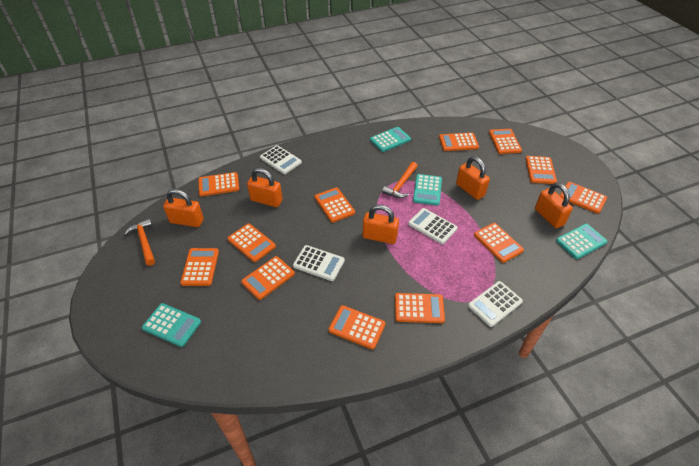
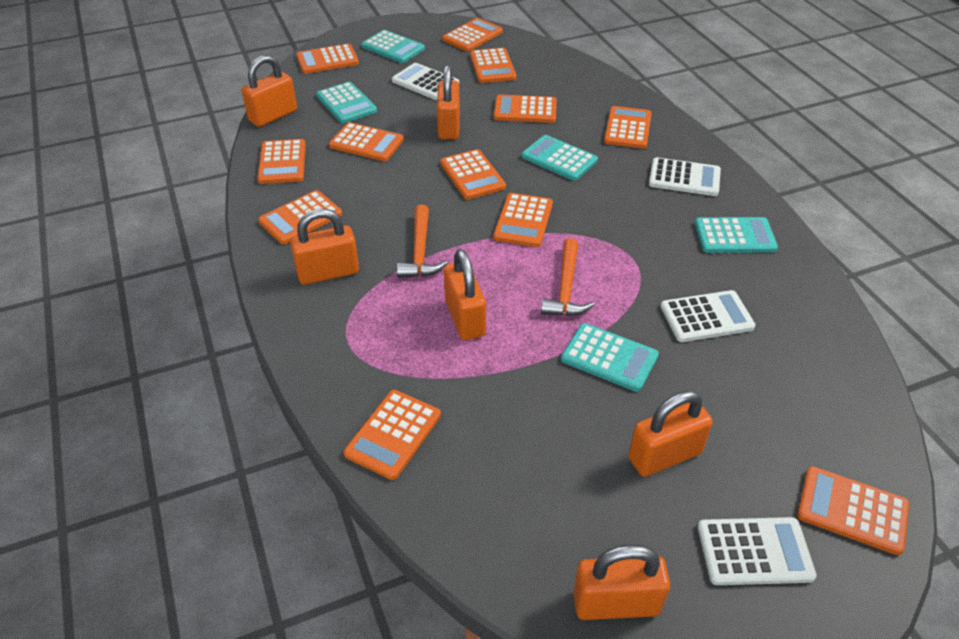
orange padlock: 5 -> 6
turquoise calculator: 4 -> 5

